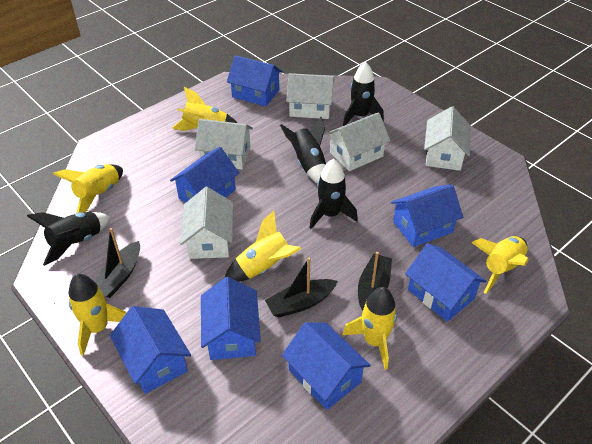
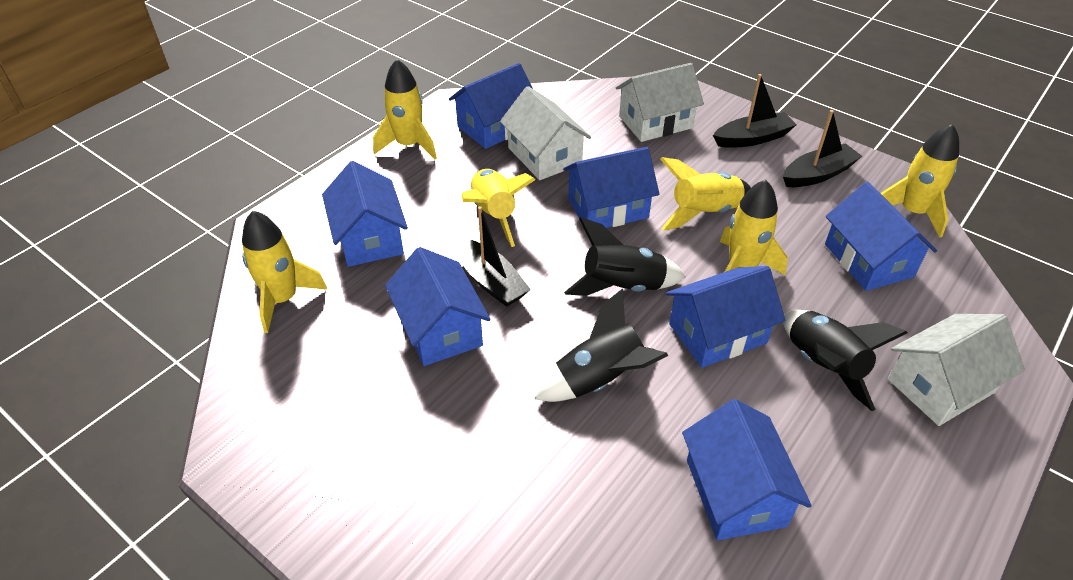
black rocket: 4 -> 3
white house: 5 -> 3

